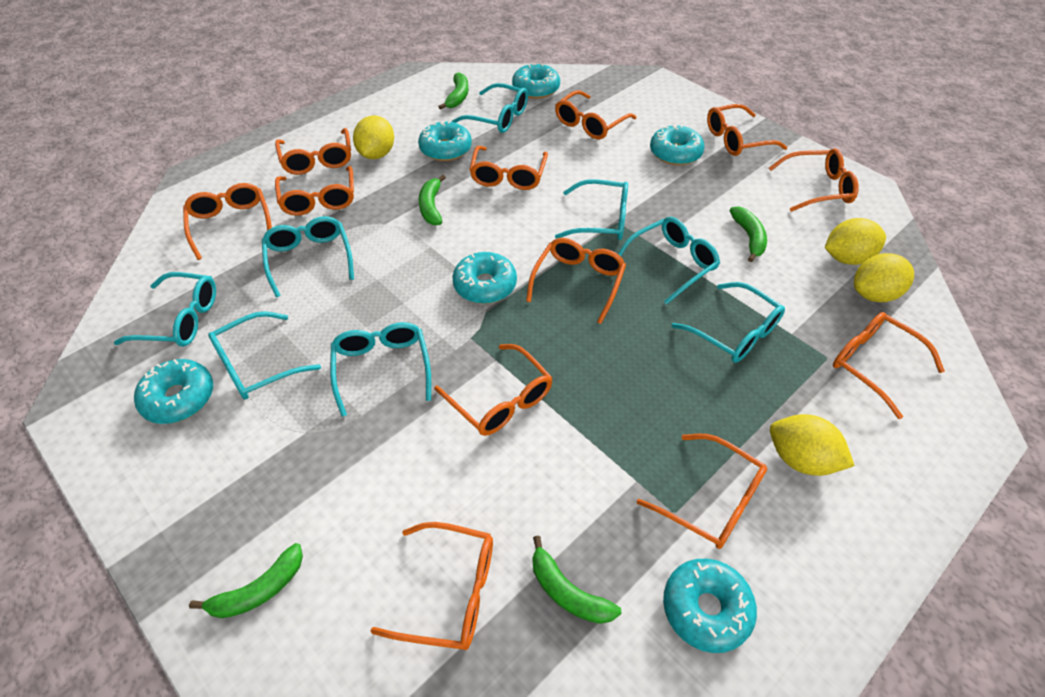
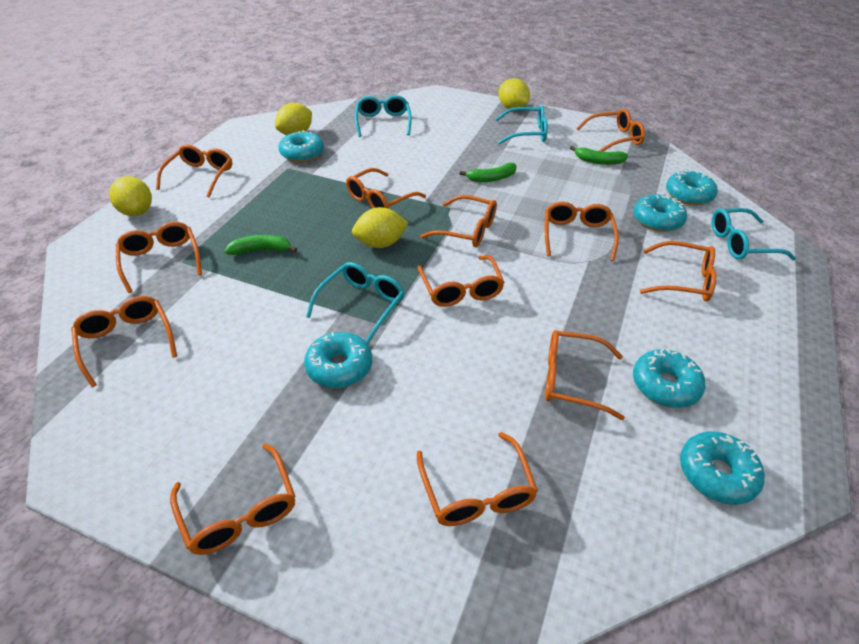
green banana: 5 -> 3
turquoise glasses: 8 -> 4

